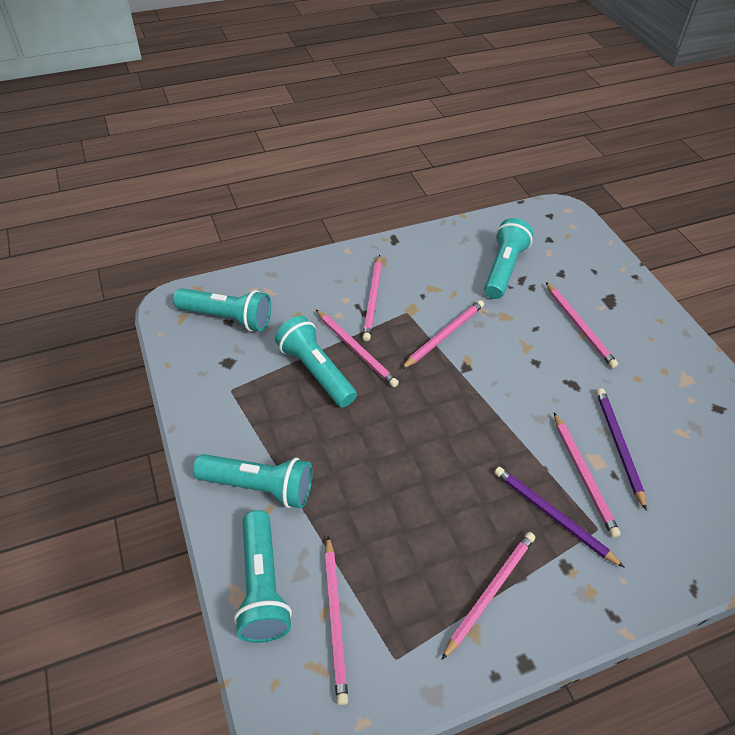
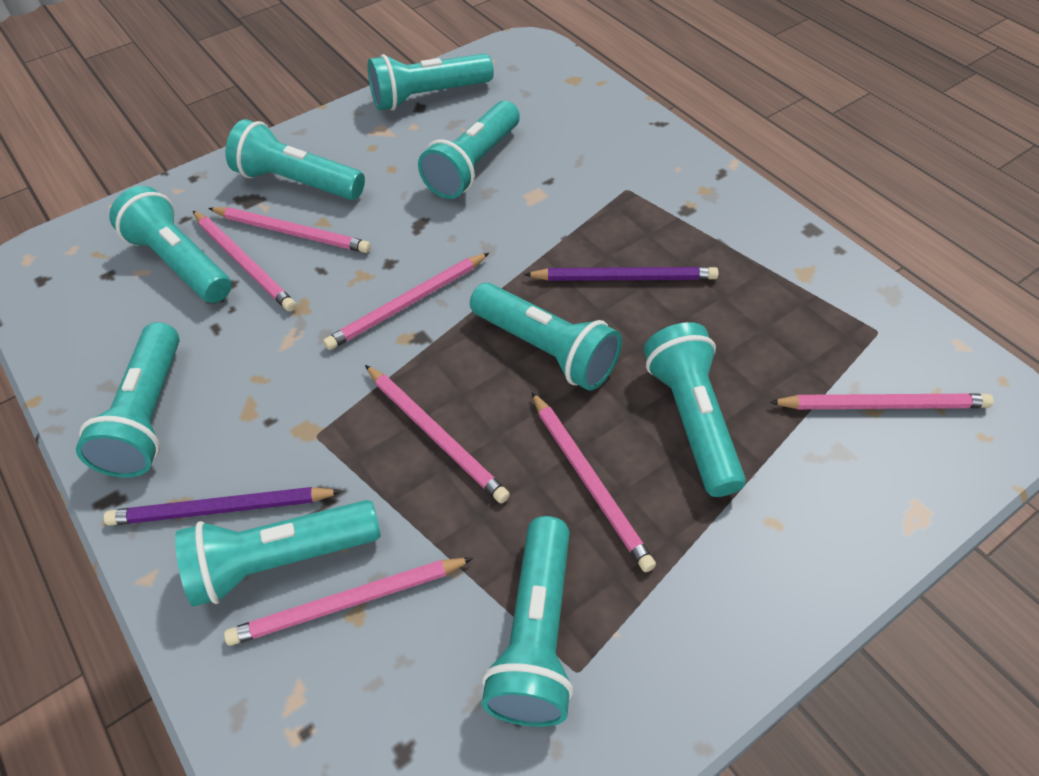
turquoise flashlight: 5 -> 9

